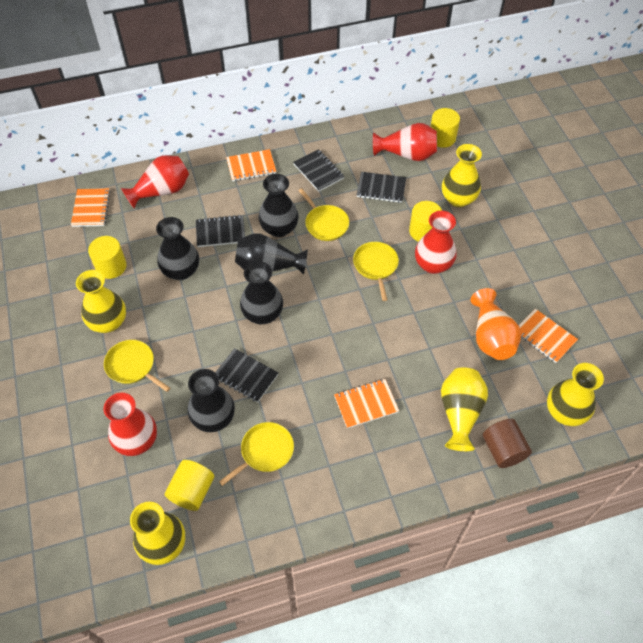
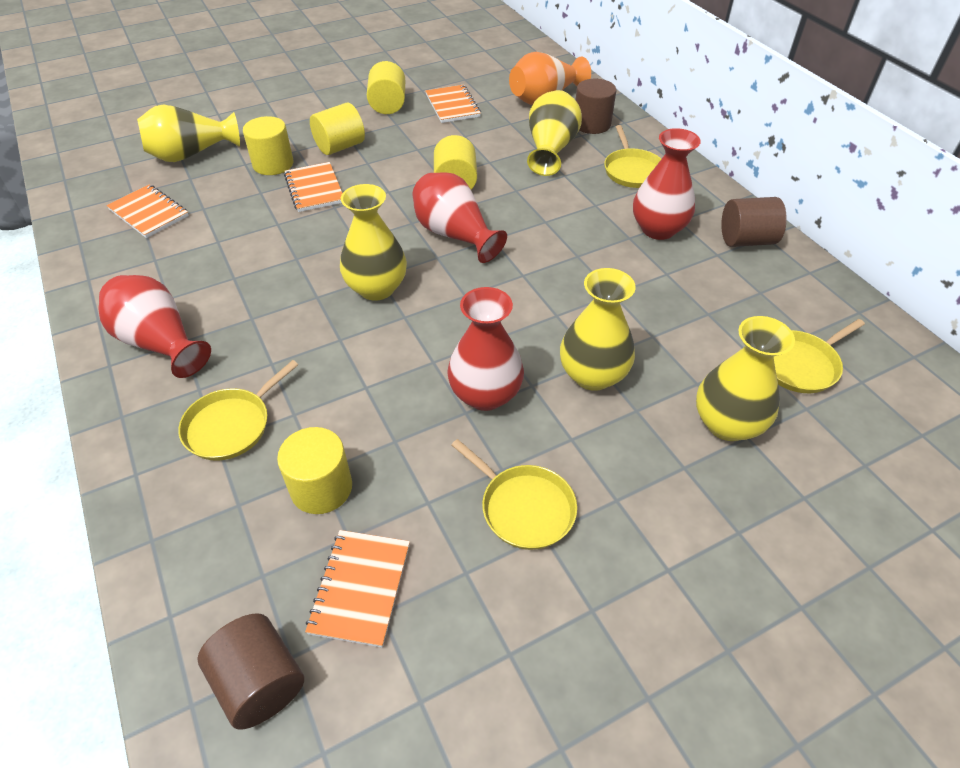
black notebook: 4 -> 0
black vase: 5 -> 0
brown cylinder: 1 -> 3
yellow cylinder: 4 -> 5

